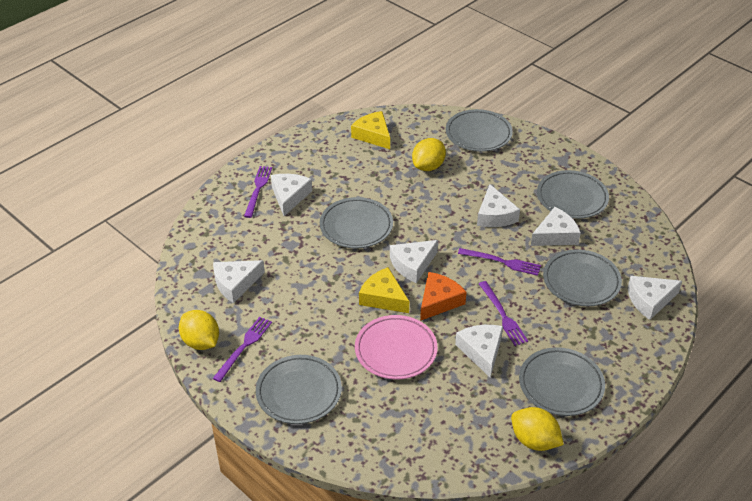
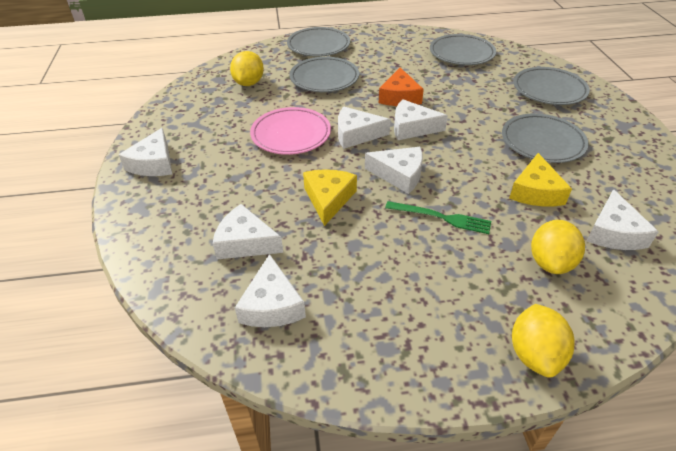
green fork: 0 -> 1
grey plate: 6 -> 5
purple fork: 4 -> 0

